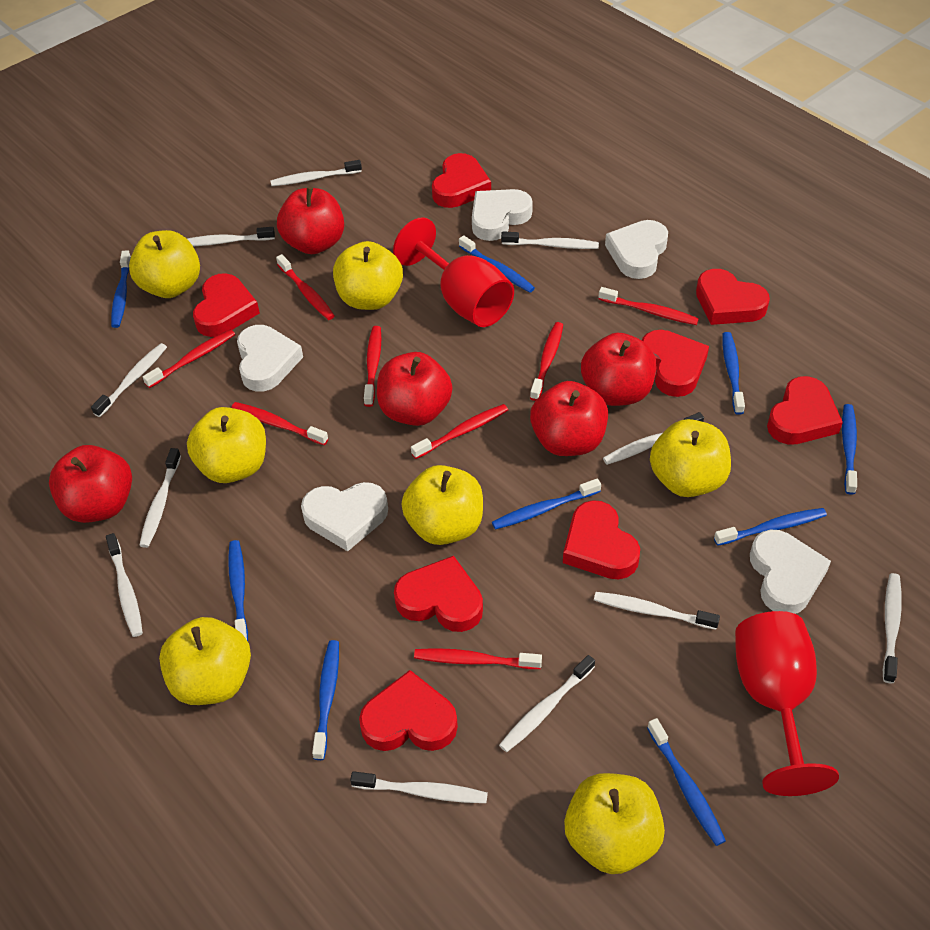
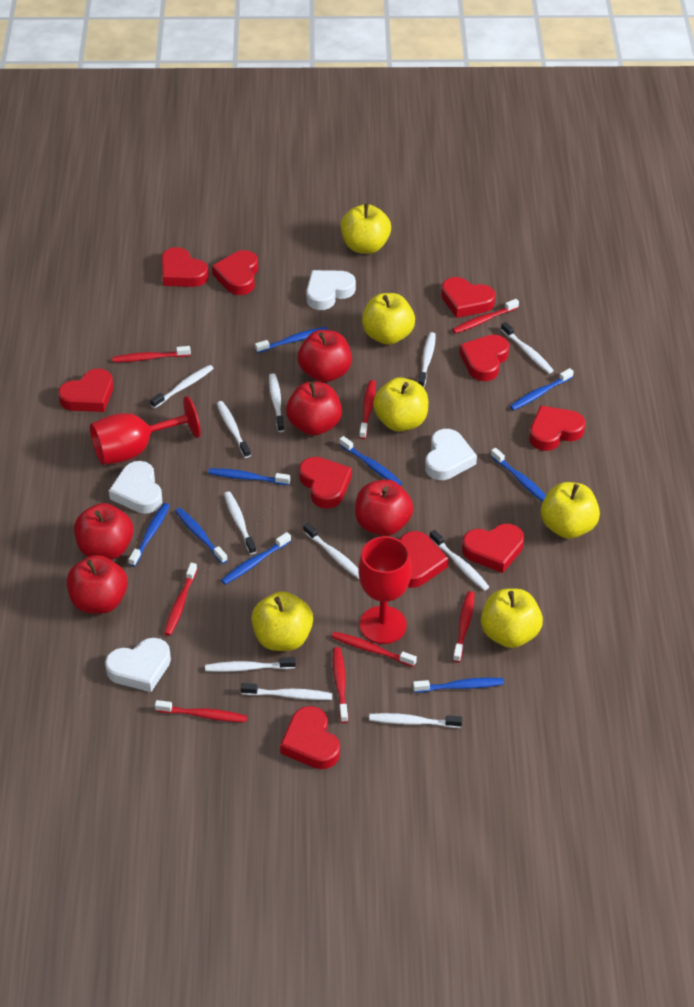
red heart: 8 -> 10
white heart: 5 -> 4
yellow apple: 7 -> 6

